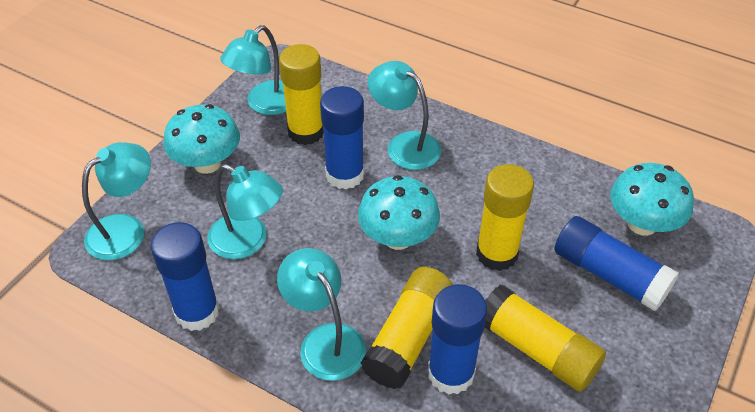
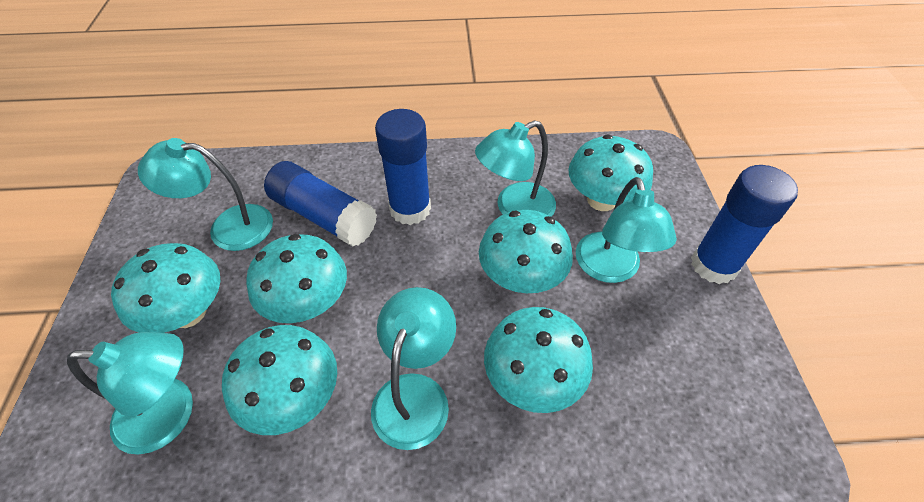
blue glue stick: 4 -> 3
turquoise mushroom: 3 -> 6
yellow glue stick: 4 -> 0

